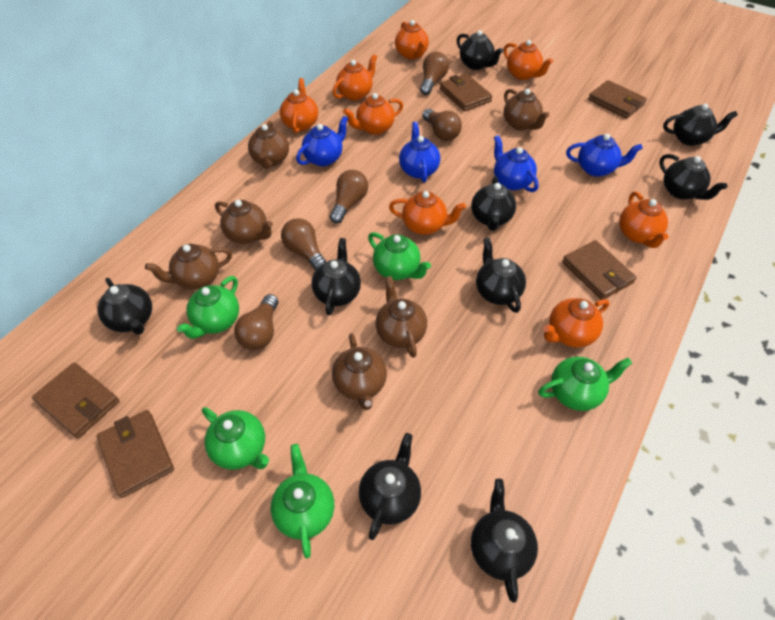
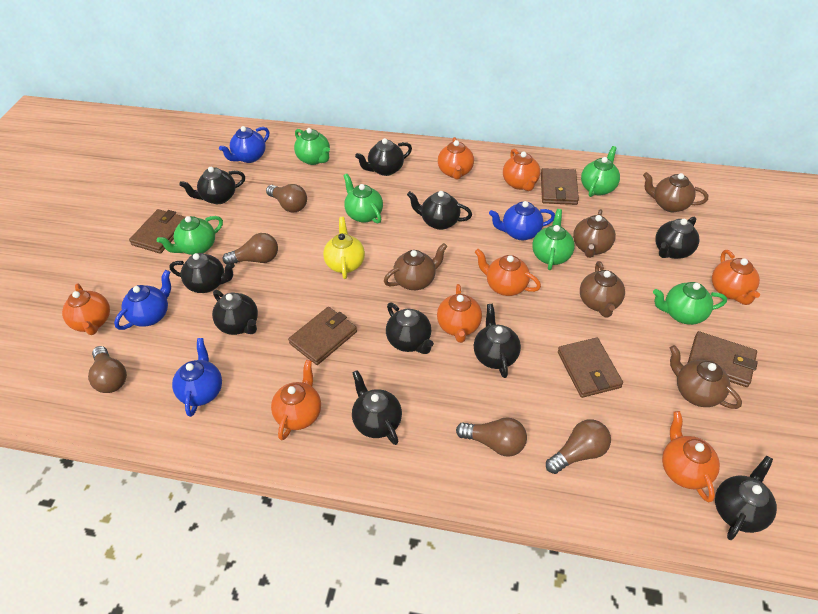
black teapot: 9 -> 10
brown teapot: 6 -> 5
green teapot: 5 -> 6
yellow teapot: 0 -> 1

